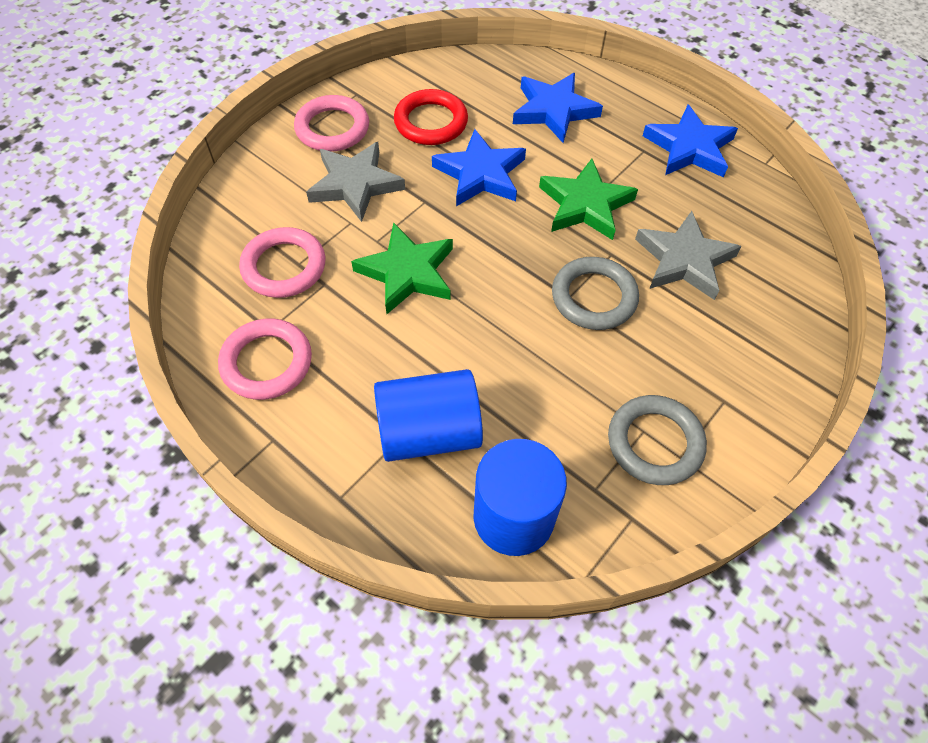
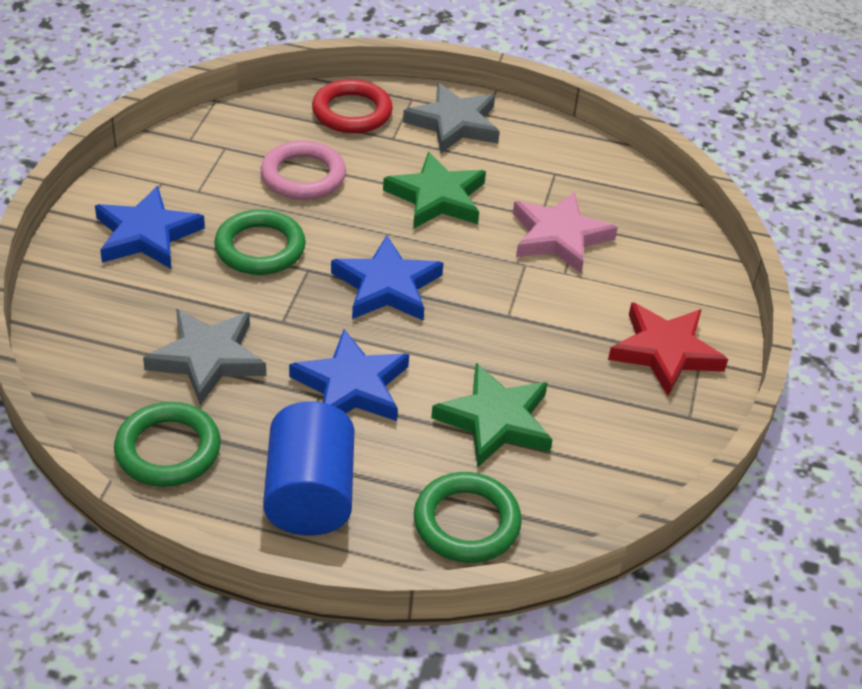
blue cylinder: 2 -> 1
green ring: 0 -> 3
grey ring: 2 -> 0
pink ring: 3 -> 1
pink star: 0 -> 1
red star: 0 -> 1

